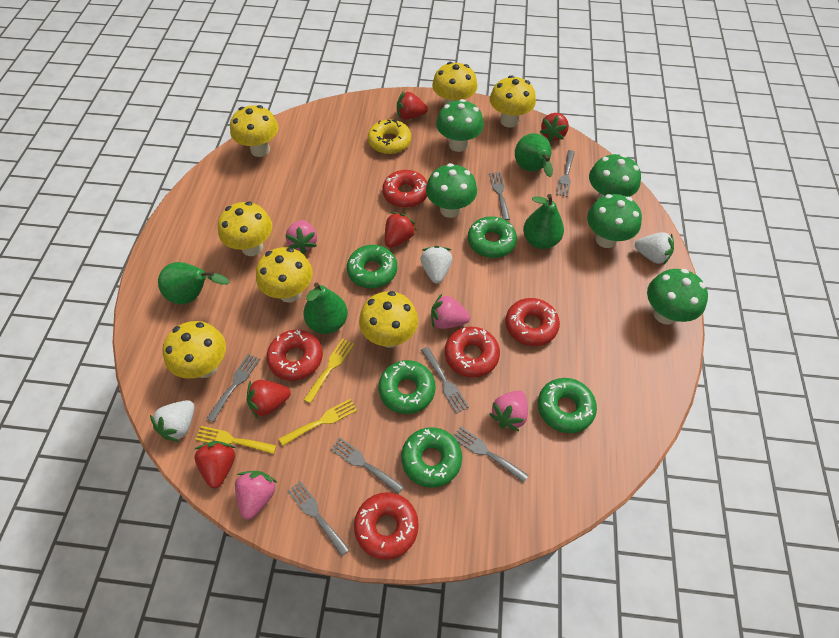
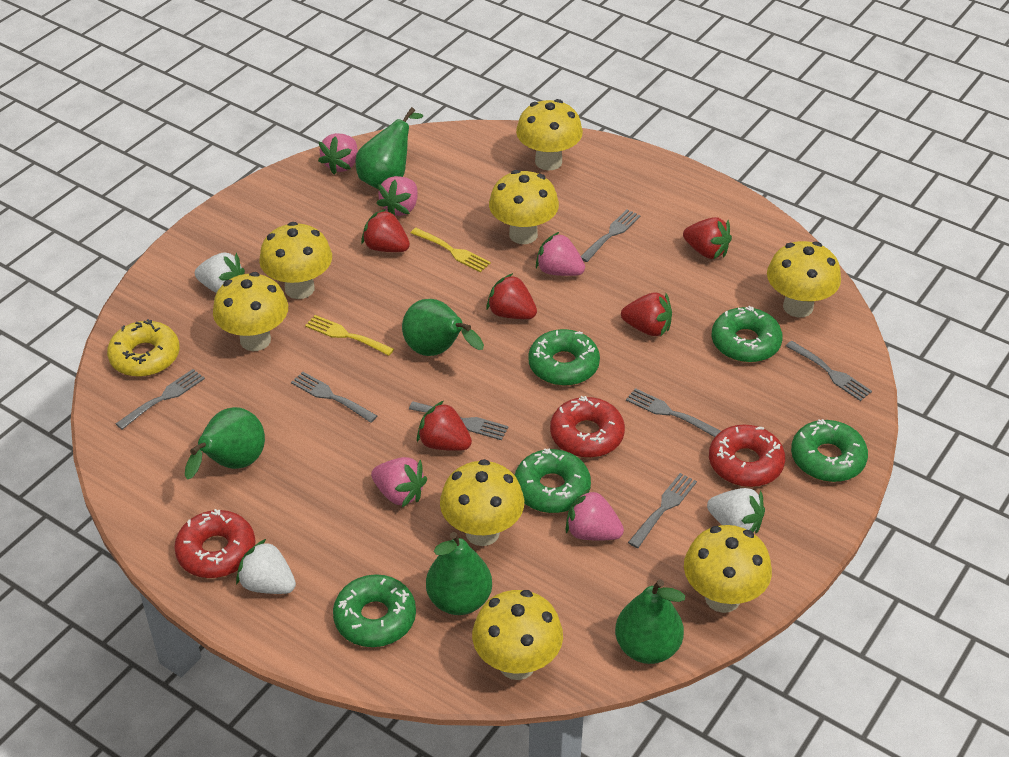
green mushroom: 5 -> 0
green pear: 4 -> 5
pink strawberry: 4 -> 5
red donut: 5 -> 3
yellow fork: 3 -> 2
yellow mushroom: 7 -> 8

